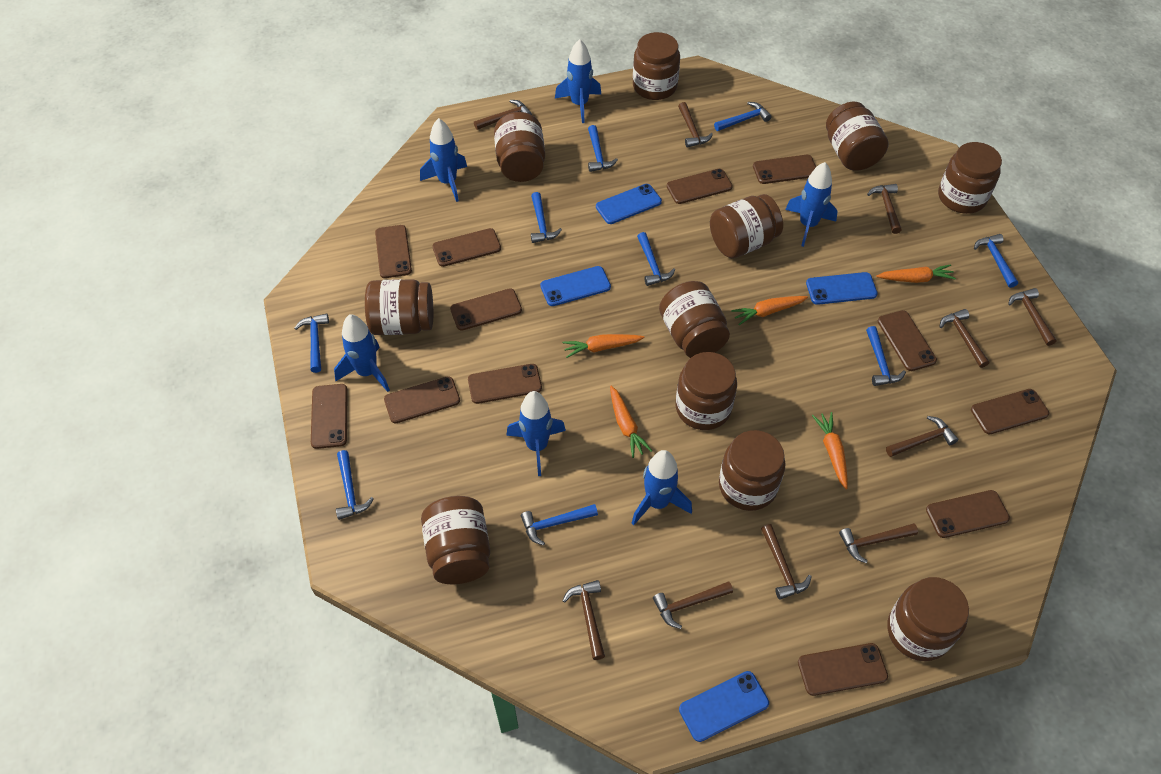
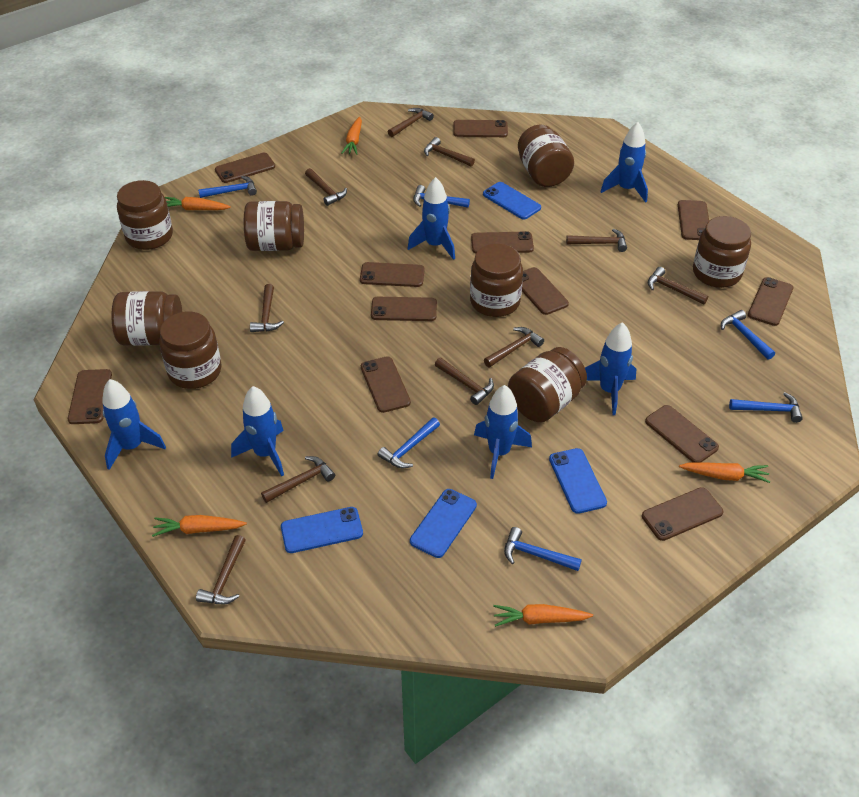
blue hammer: 9 -> 6
brown jar: 11 -> 8

